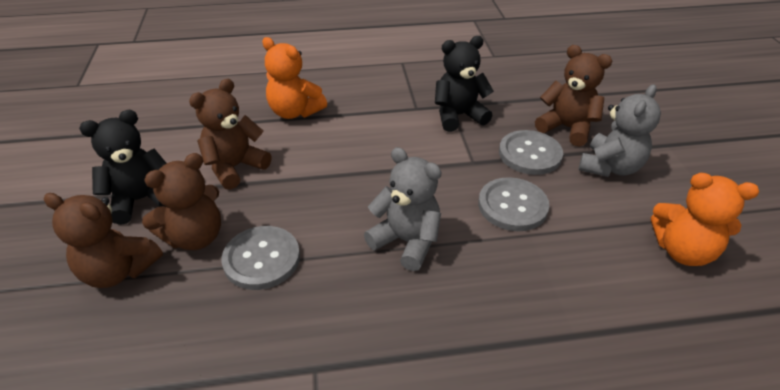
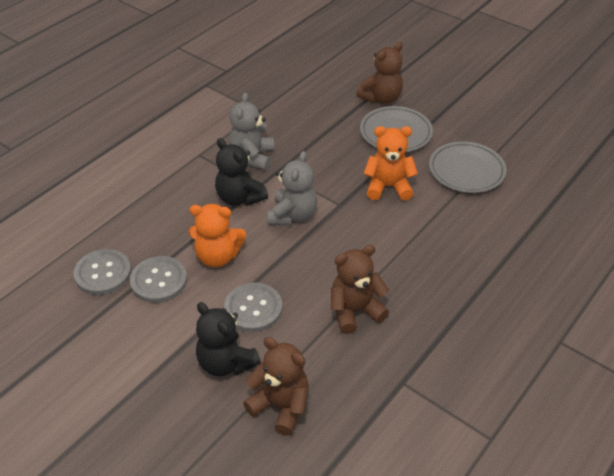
brown teddy bear: 4 -> 3
grey plate: 0 -> 2

